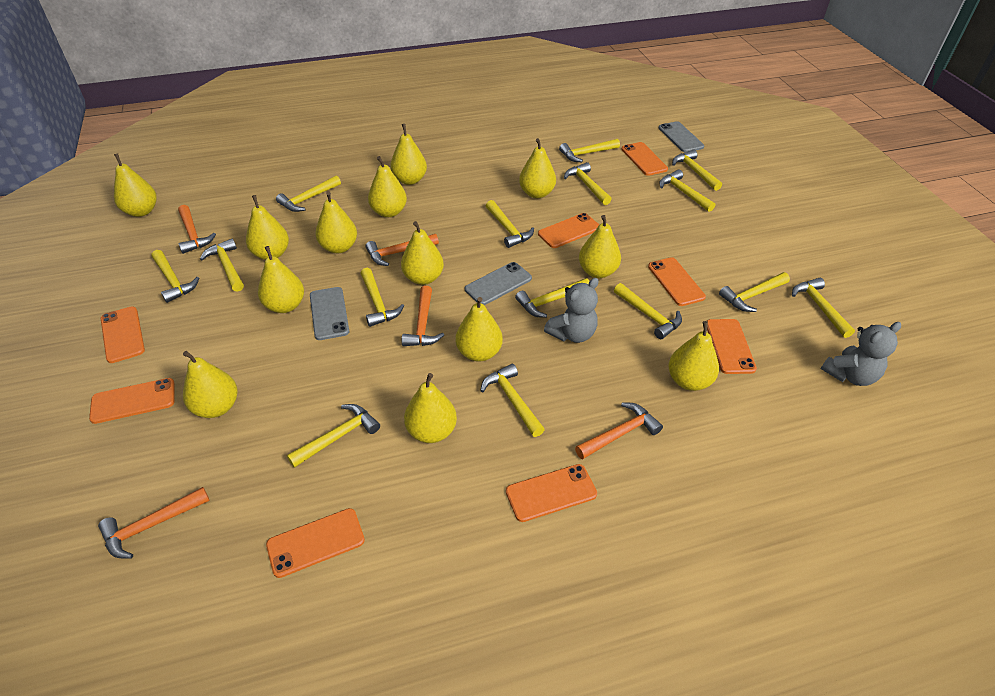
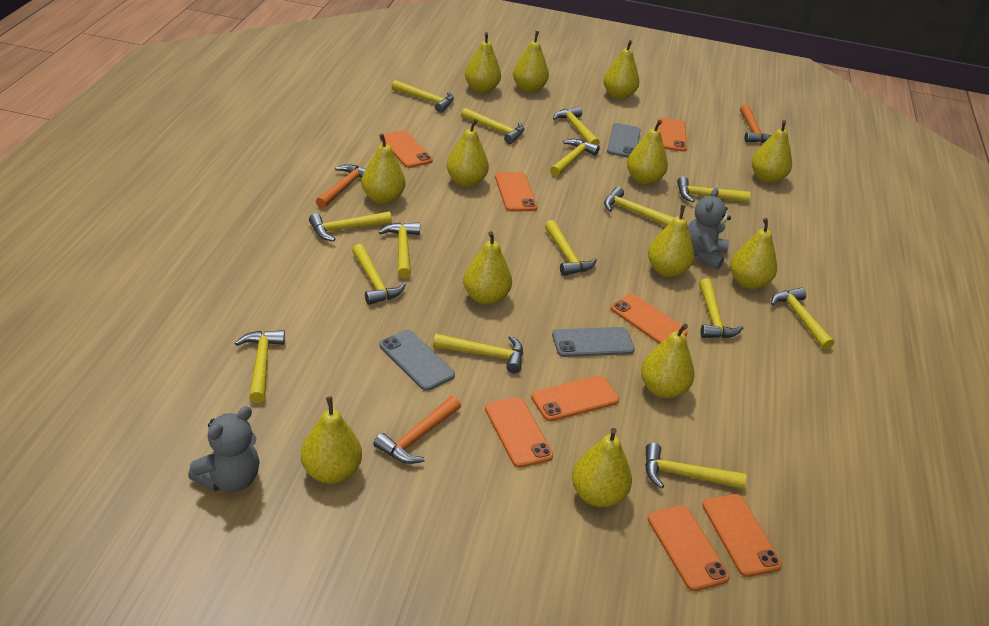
orange hammer: 5 -> 3

